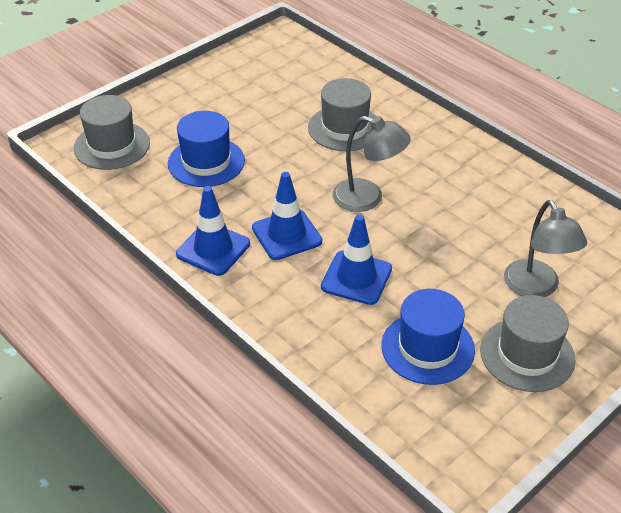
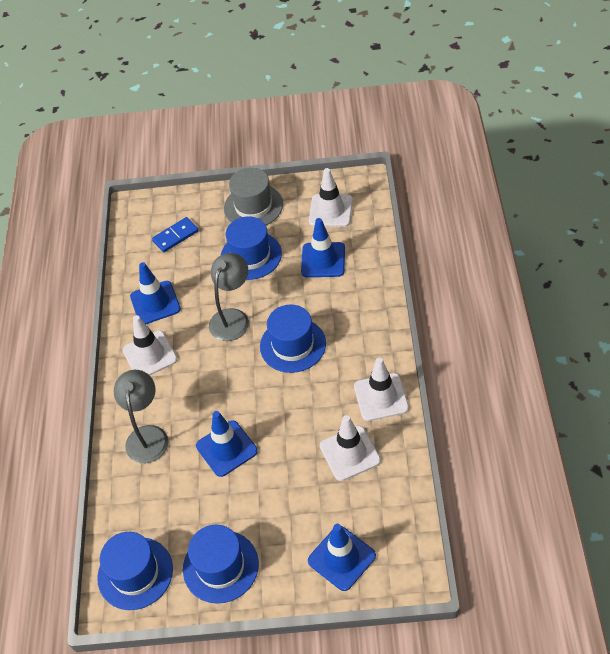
blue domino: 0 -> 1
blue hat: 2 -> 4
blue traffic cone: 3 -> 4
grey hat: 3 -> 1
white traffic cone: 0 -> 4

